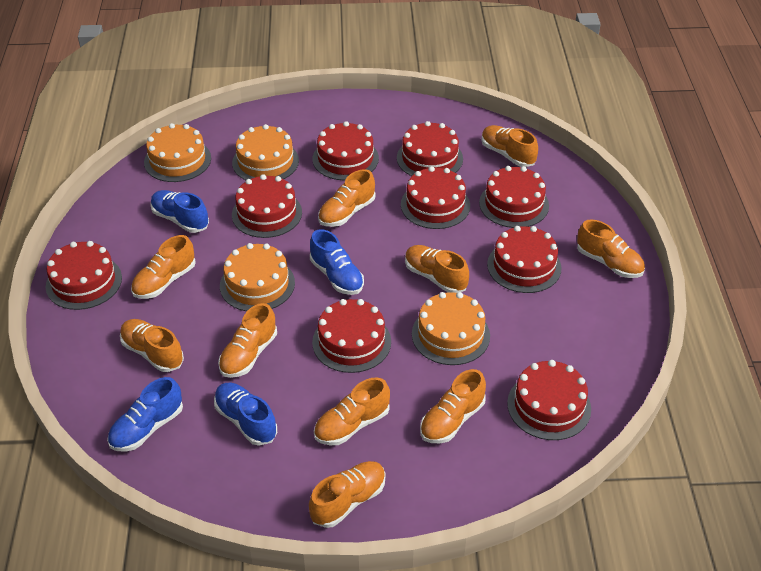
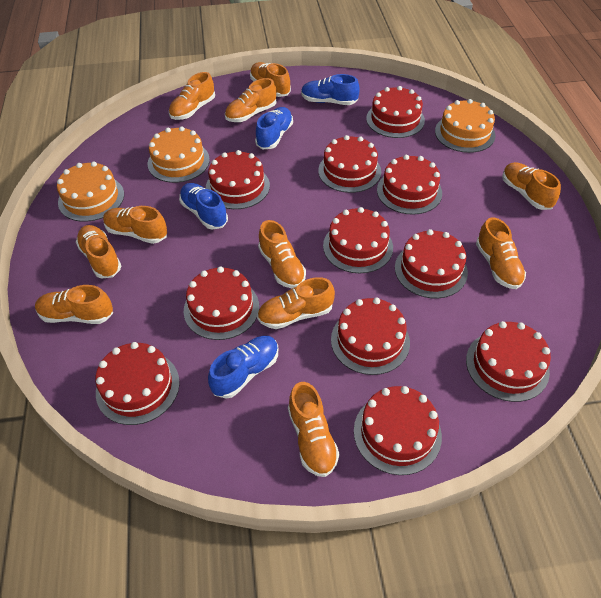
orange cake: 4 -> 3
orange shoe: 10 -> 11
red cake: 9 -> 11

